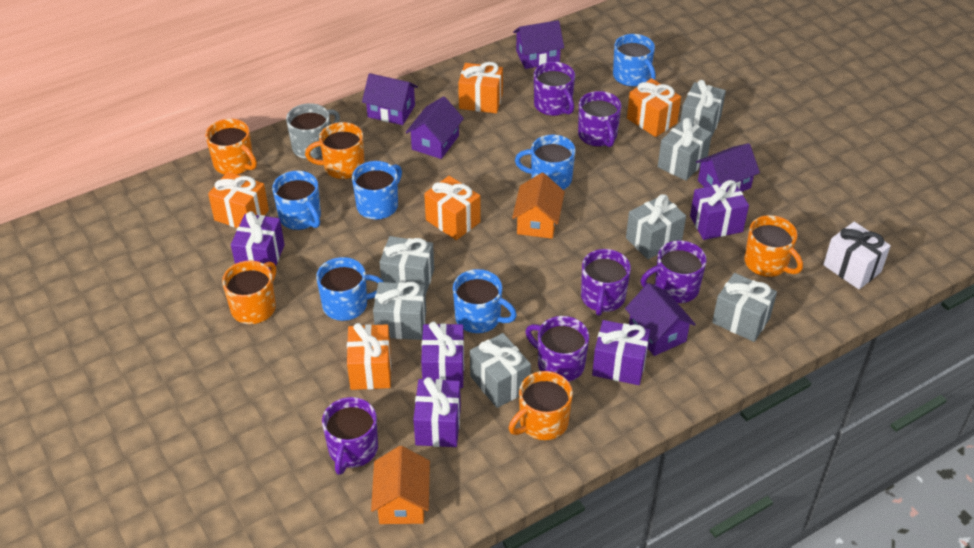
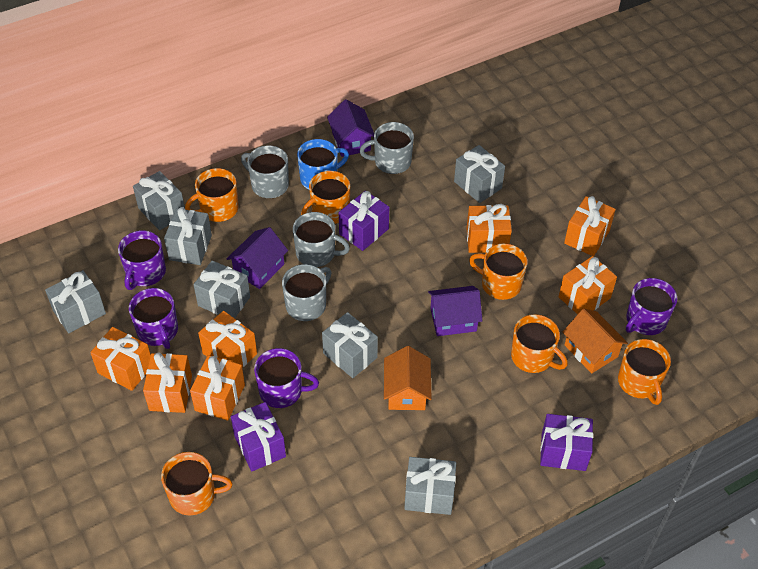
blue mug: 6 -> 1
grey mug: 1 -> 4
orange gift: 5 -> 7
orange mug: 5 -> 6
purple gift: 5 -> 3
purple house: 5 -> 3
purple mug: 6 -> 4
white gift: 1 -> 0

